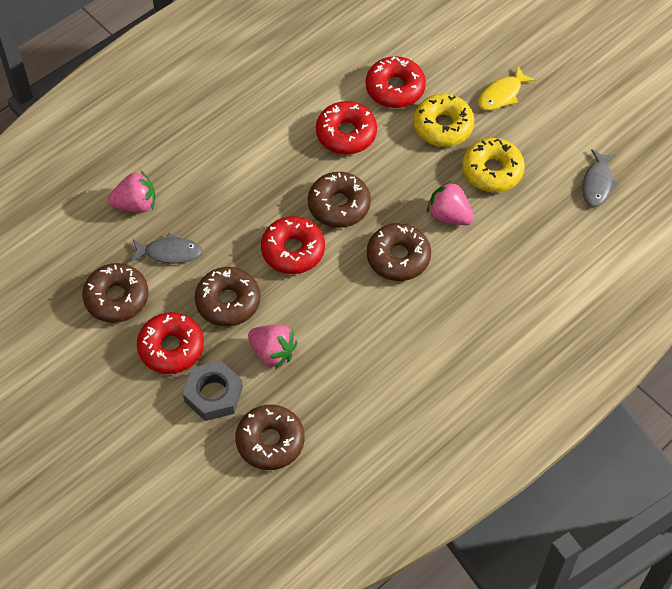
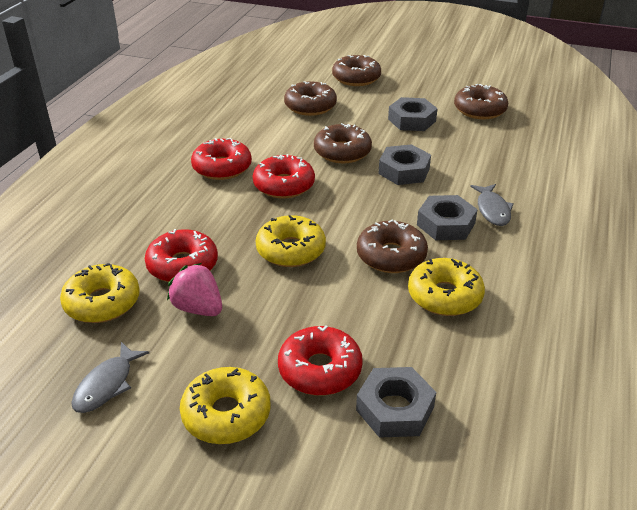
grey nut: 1 -> 4
pink strawberry: 3 -> 1
yellow donut: 2 -> 4
yellow fish: 1 -> 0

